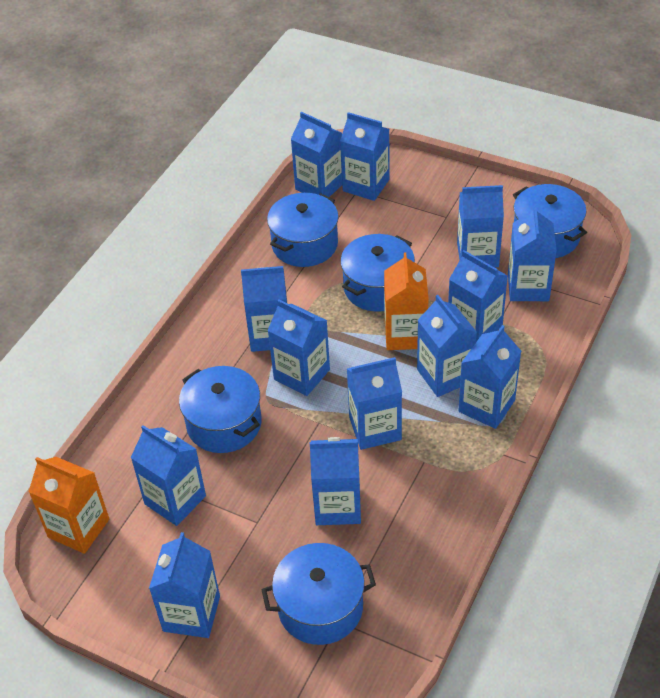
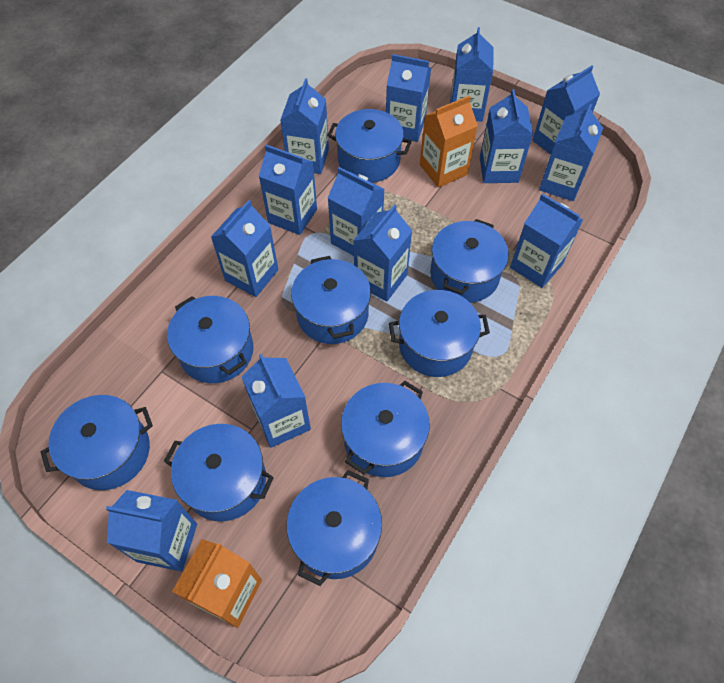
blue pot: 5 -> 9

